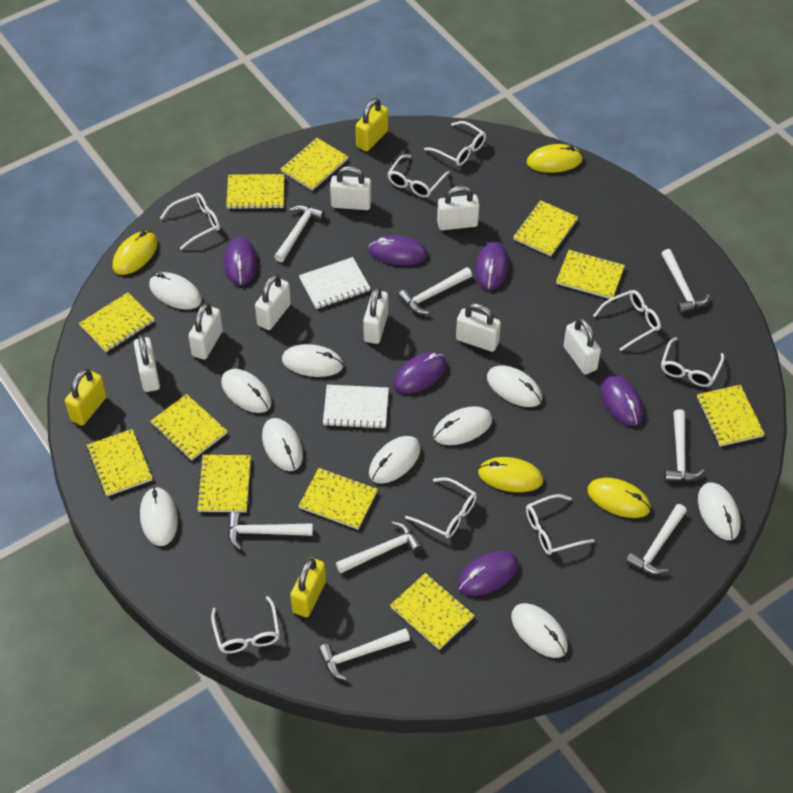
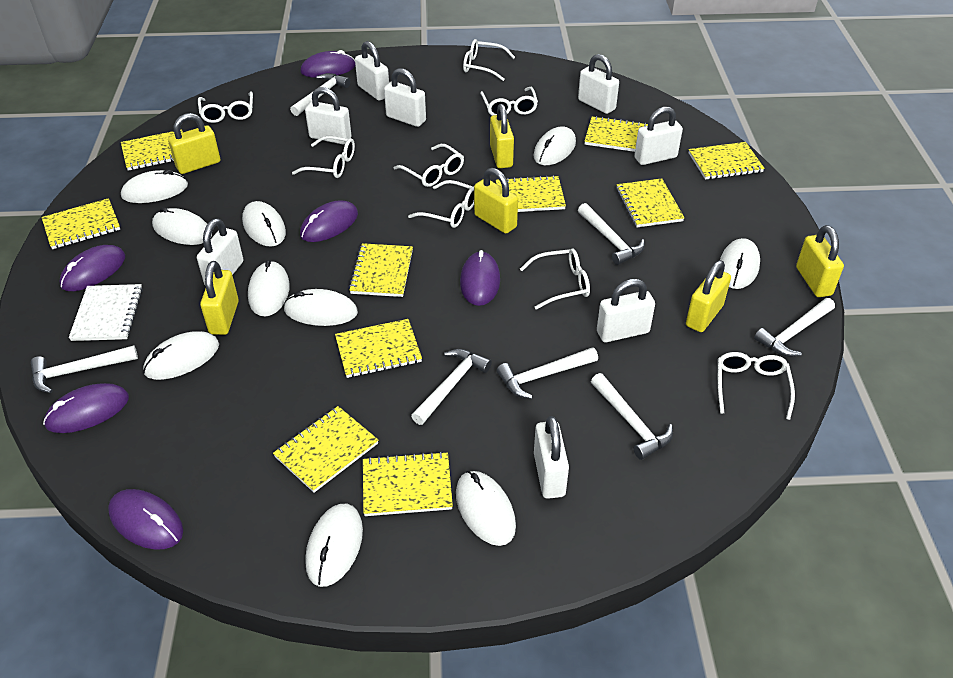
white hammer: 8 -> 7
white notebook: 2 -> 1
yellow mouse: 4 -> 0
yellow notebook: 11 -> 10
yellow padlock: 3 -> 6

